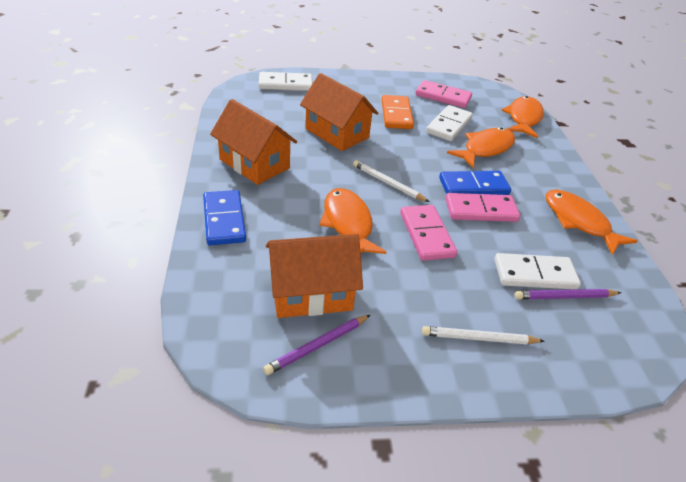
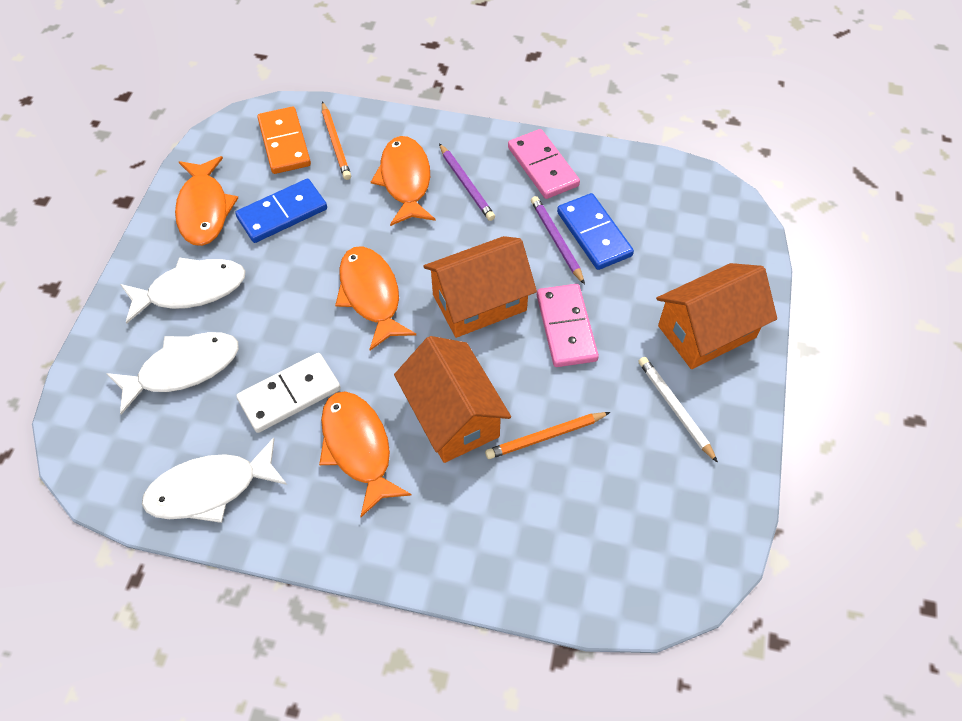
orange pencil: 0 -> 2
pink domino: 3 -> 2
white domino: 3 -> 1
white fish: 0 -> 3
white pencil: 2 -> 1

